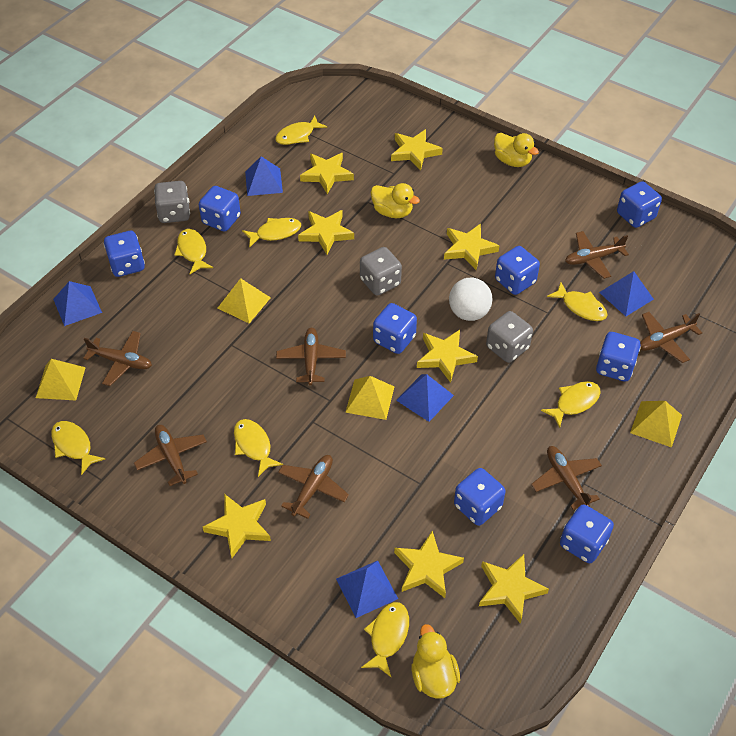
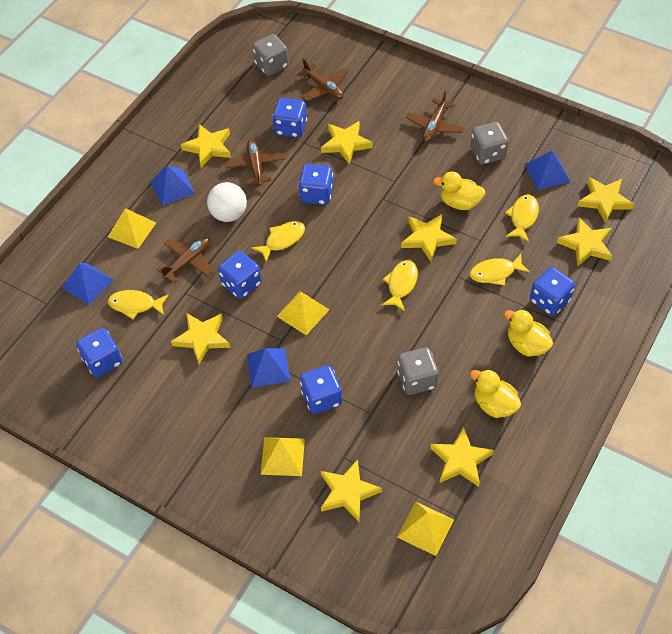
blue dice: 8 -> 6
blue pyramid: 5 -> 4
brown plane: 7 -> 4
yellow fish: 8 -> 5

